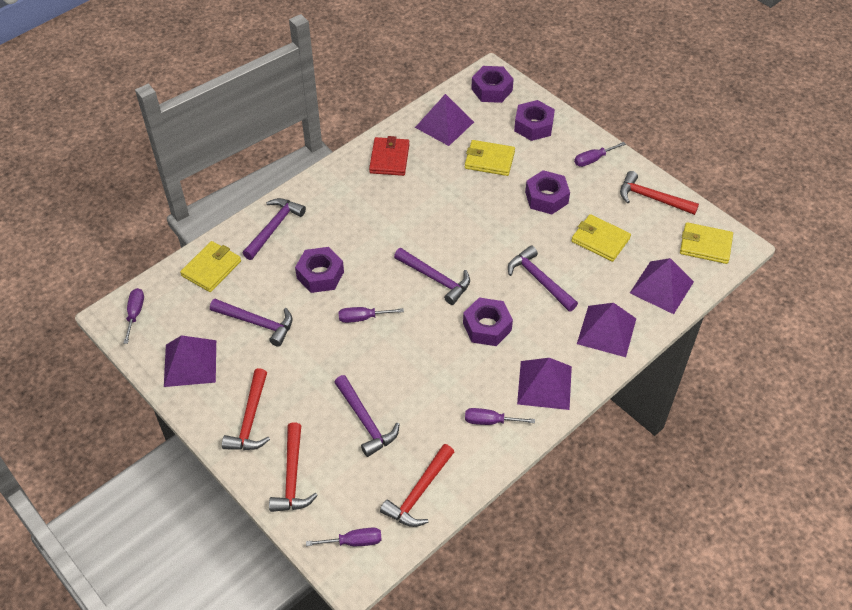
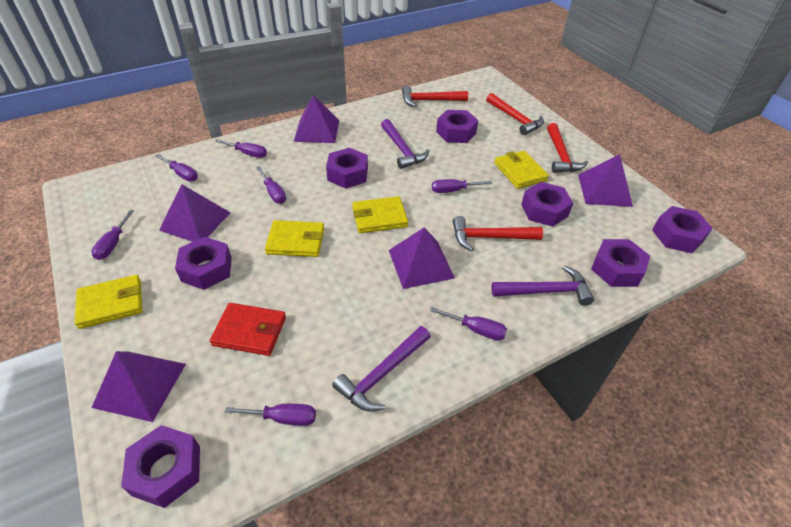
purple hammer: 5 -> 3
purple nut: 5 -> 7
purple screwdriver: 5 -> 7

